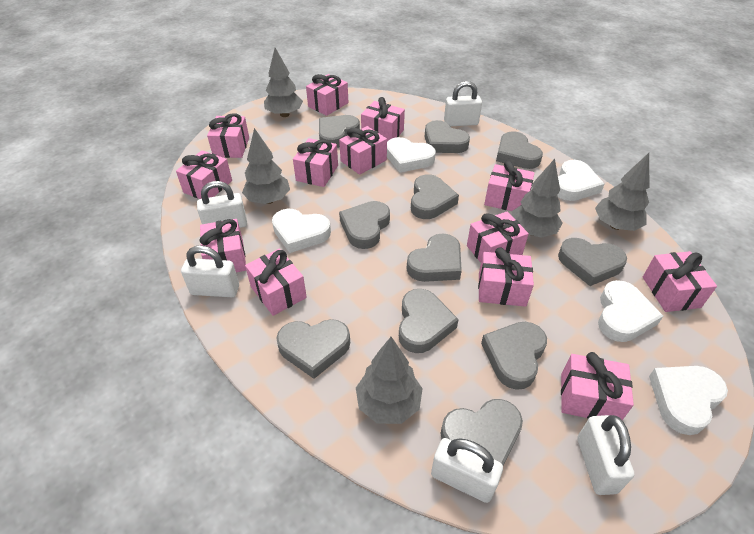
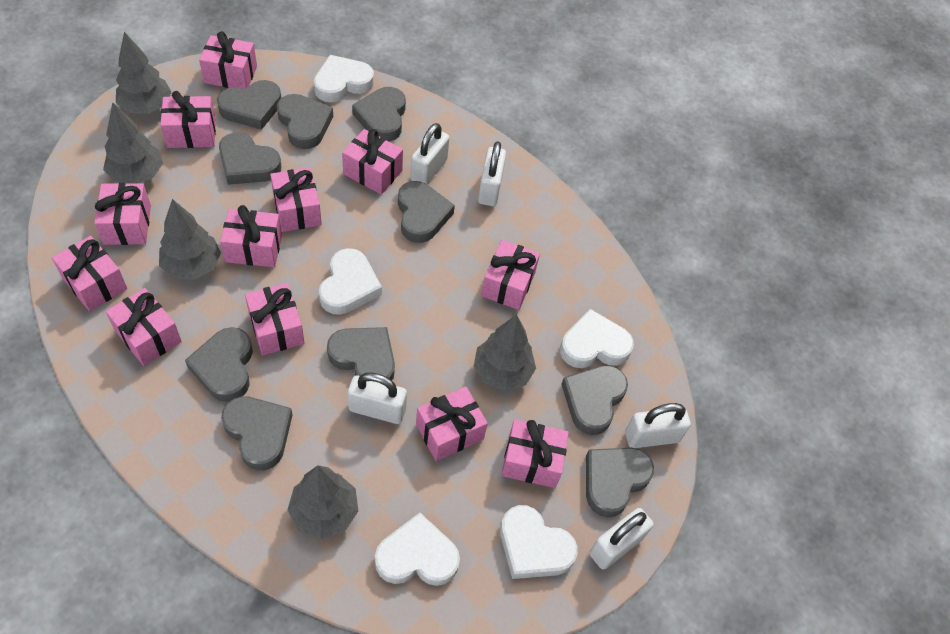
grey heart: 11 -> 10
pink gift: 13 -> 12

